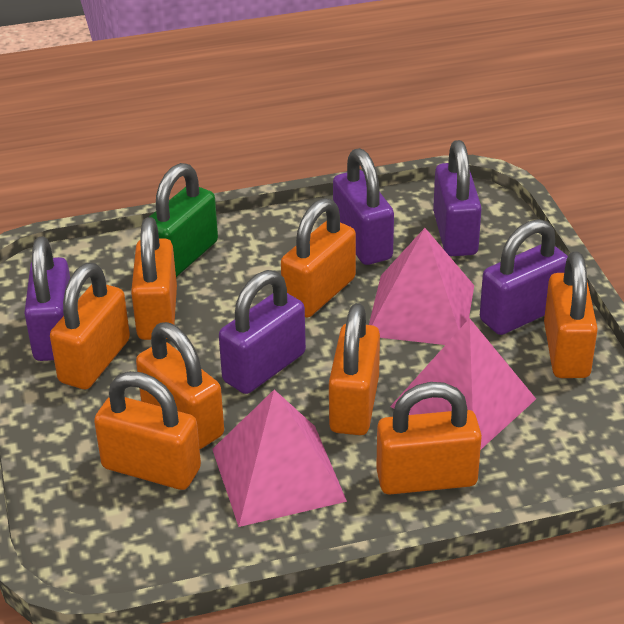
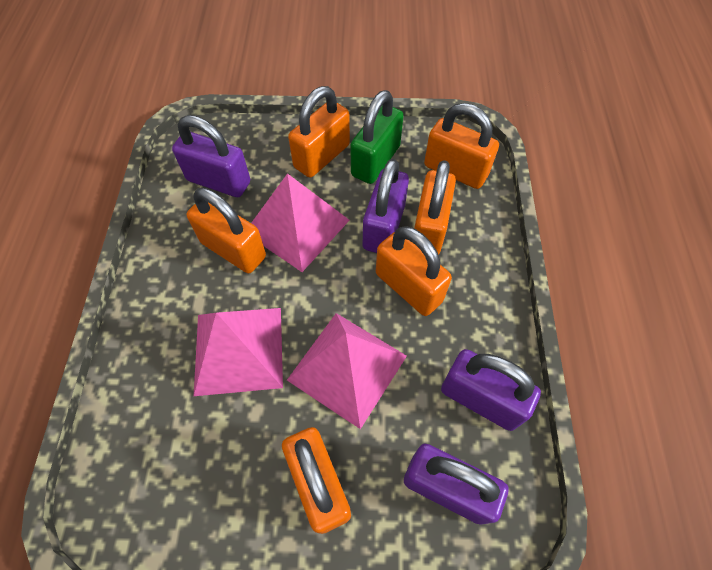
orange padlock: 8 -> 6
purple padlock: 5 -> 4

